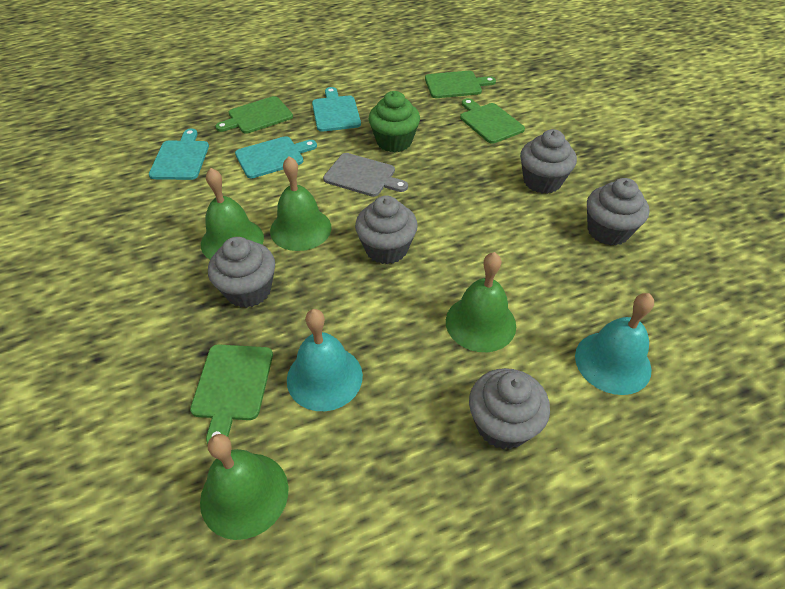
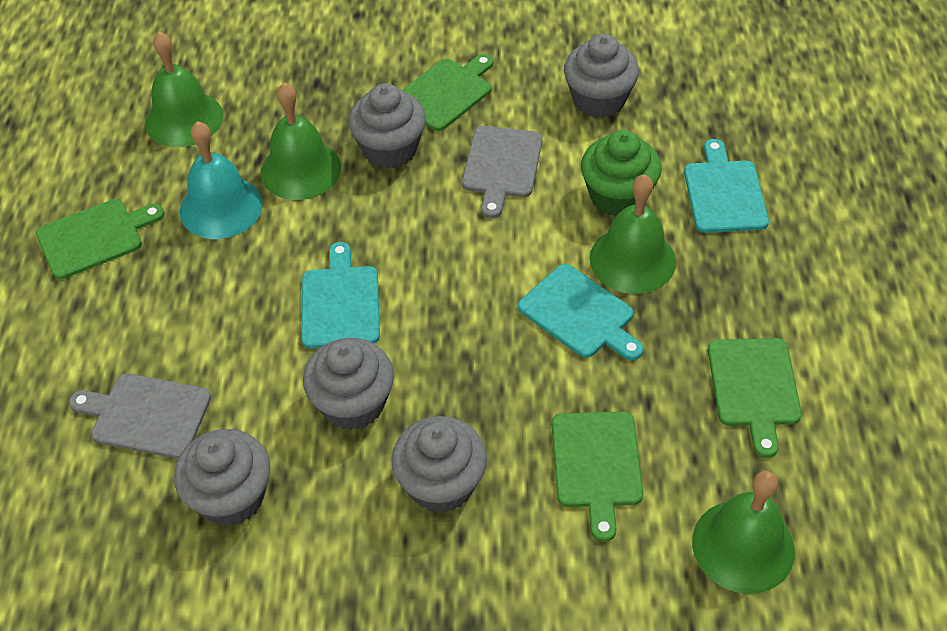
grey cutting board: 1 -> 2
turquoise bell: 2 -> 1

